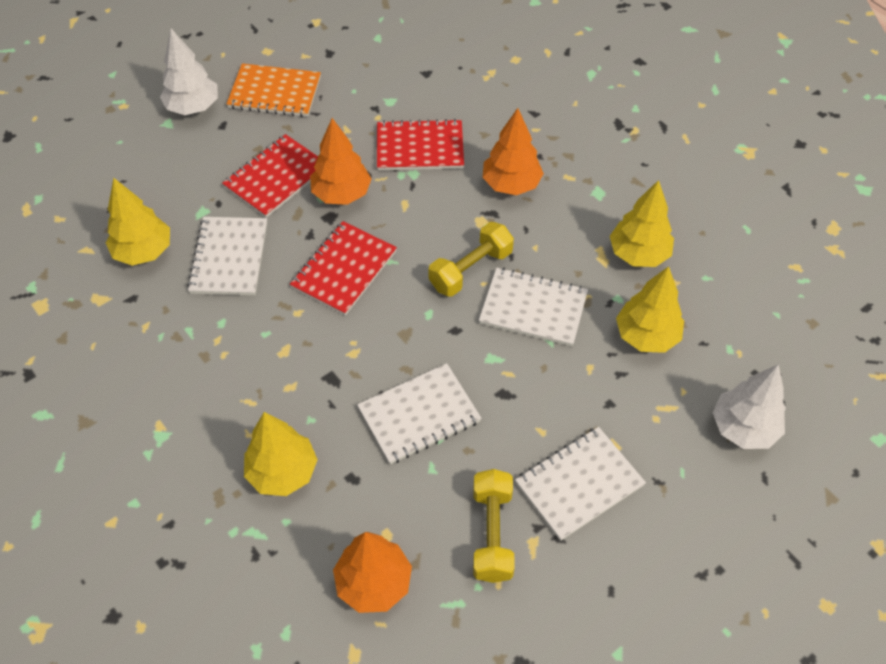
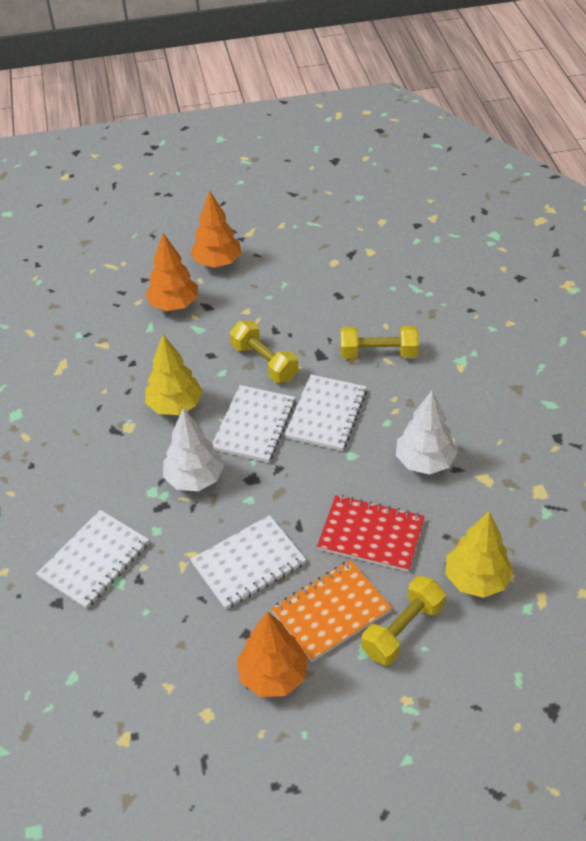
red notebook: 3 -> 1
yellow dumbbell: 2 -> 3
yellow tree: 4 -> 2

